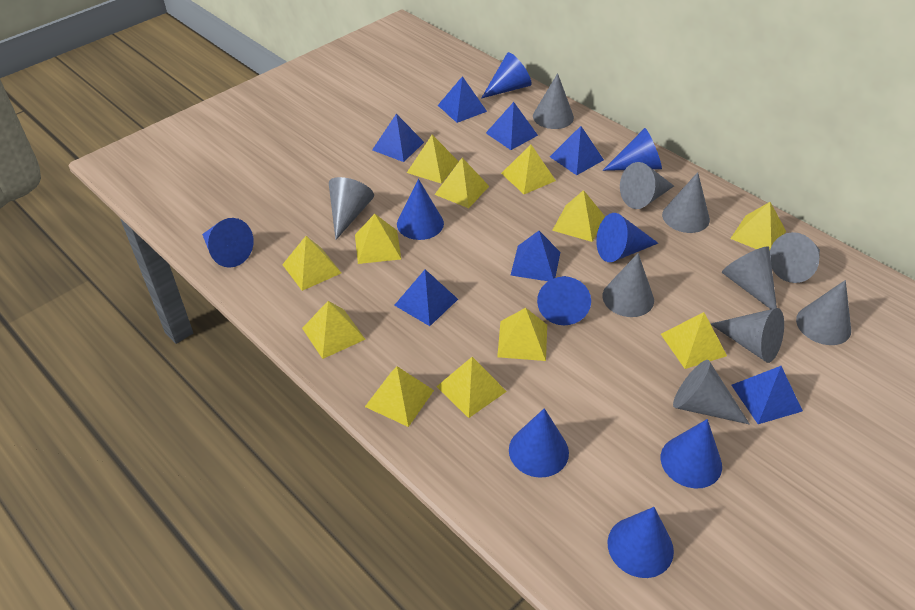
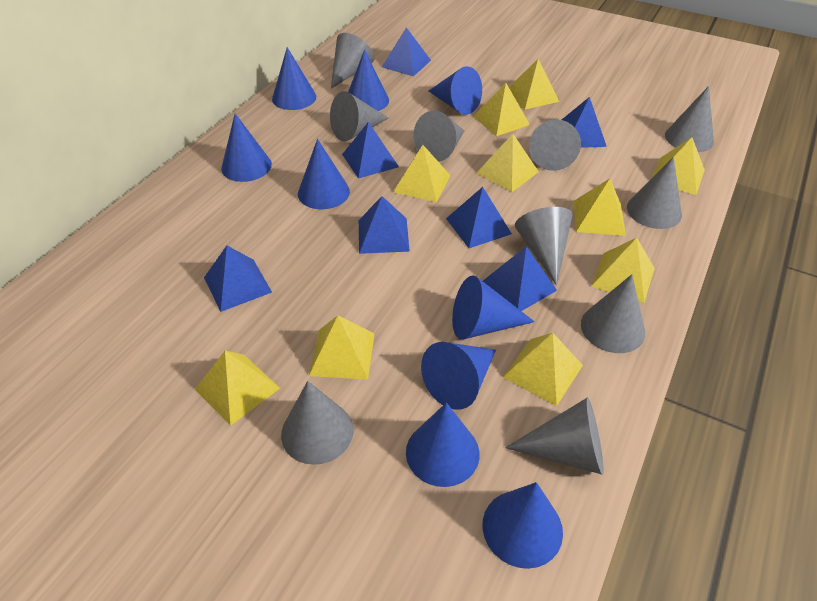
yellow pyramid: 12 -> 10

